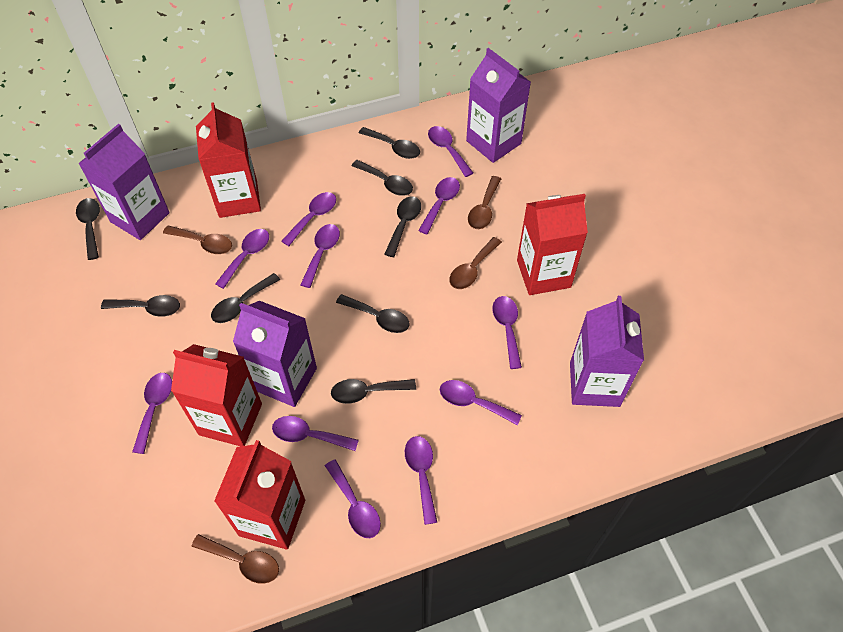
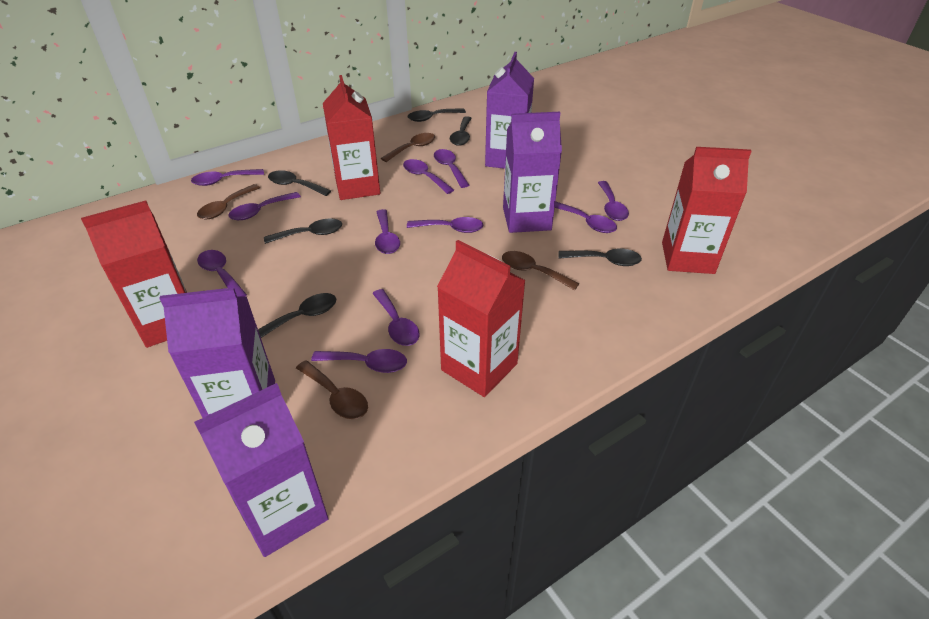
black spoon: 8 -> 6

